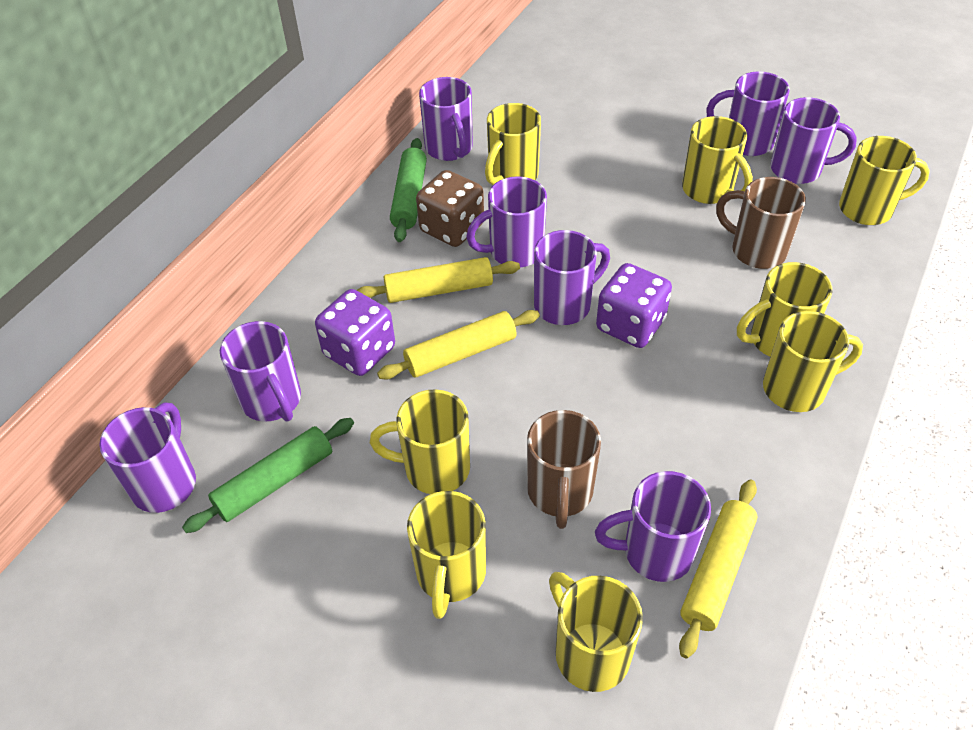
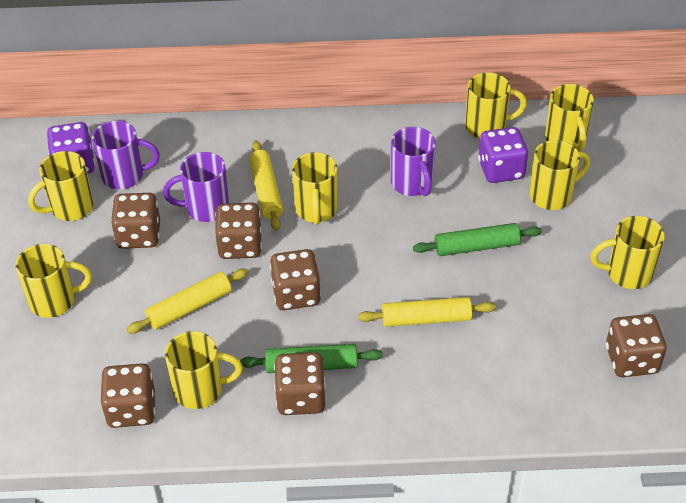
brown dice: 1 -> 6
brown mug: 2 -> 0
purple mug: 8 -> 3

